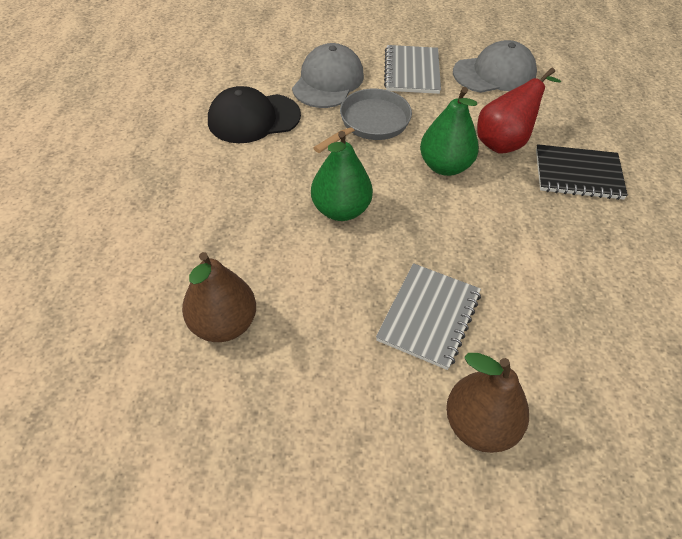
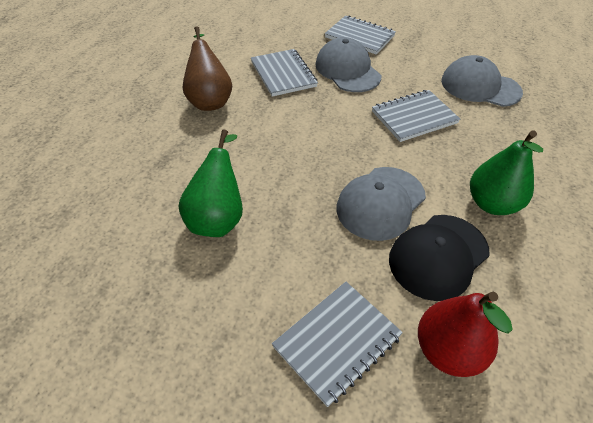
black notebook: 1 -> 0
brown pear: 2 -> 1
grey cap: 2 -> 3
grey notebook: 2 -> 4
grey pan: 1 -> 0

